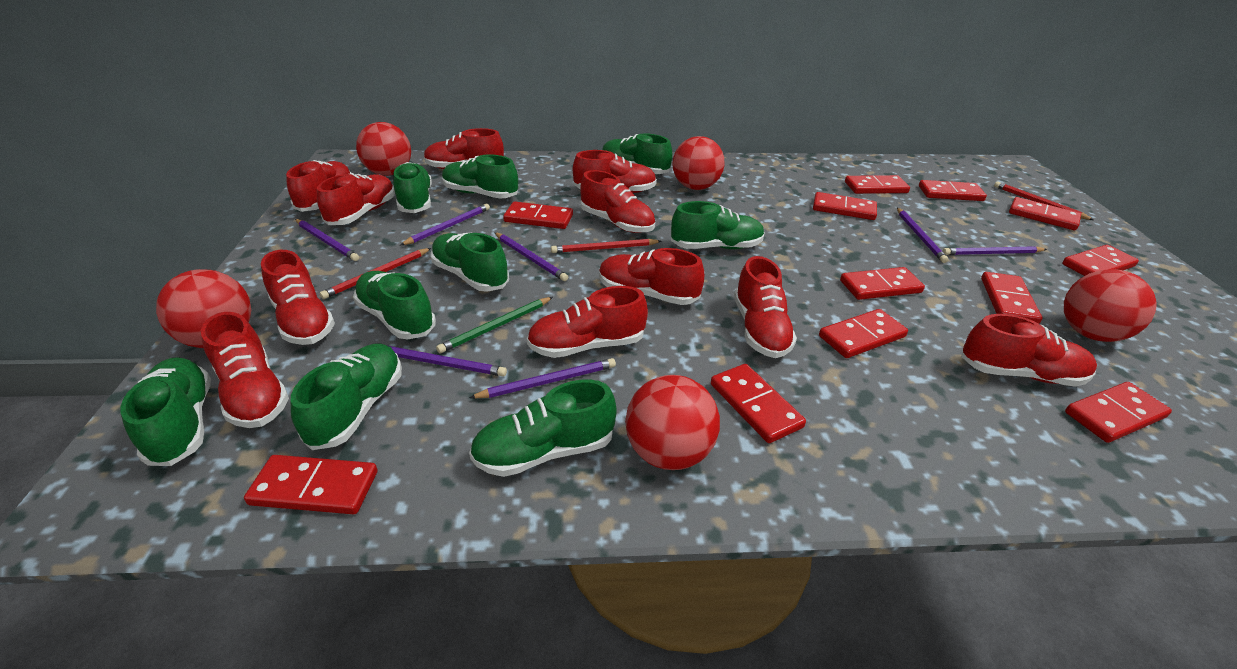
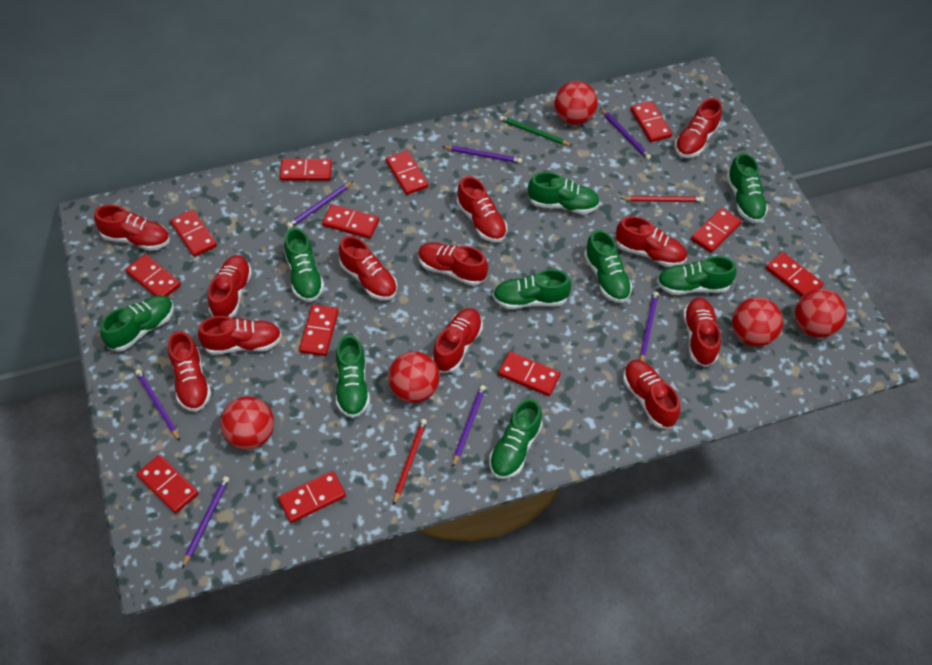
red pencil: 3 -> 2
red shoe: 11 -> 12

